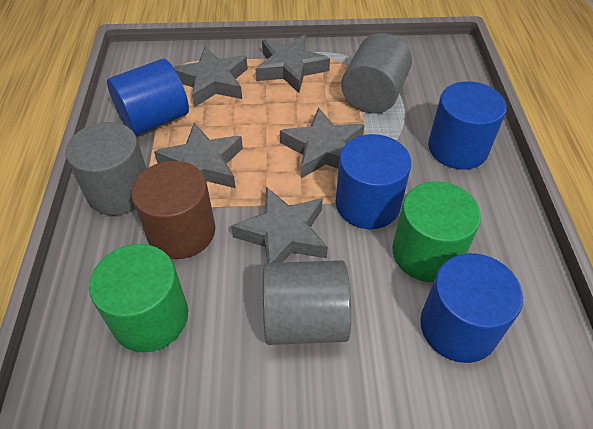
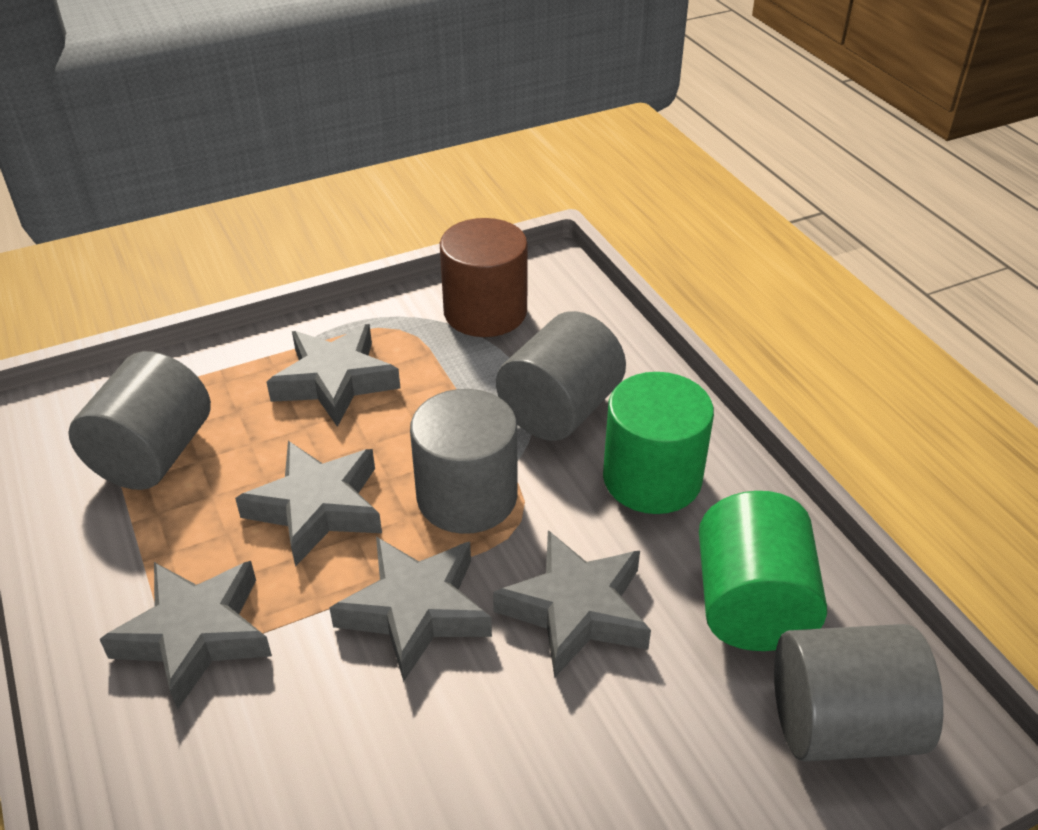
blue cylinder: 4 -> 0
grey cylinder: 3 -> 4

